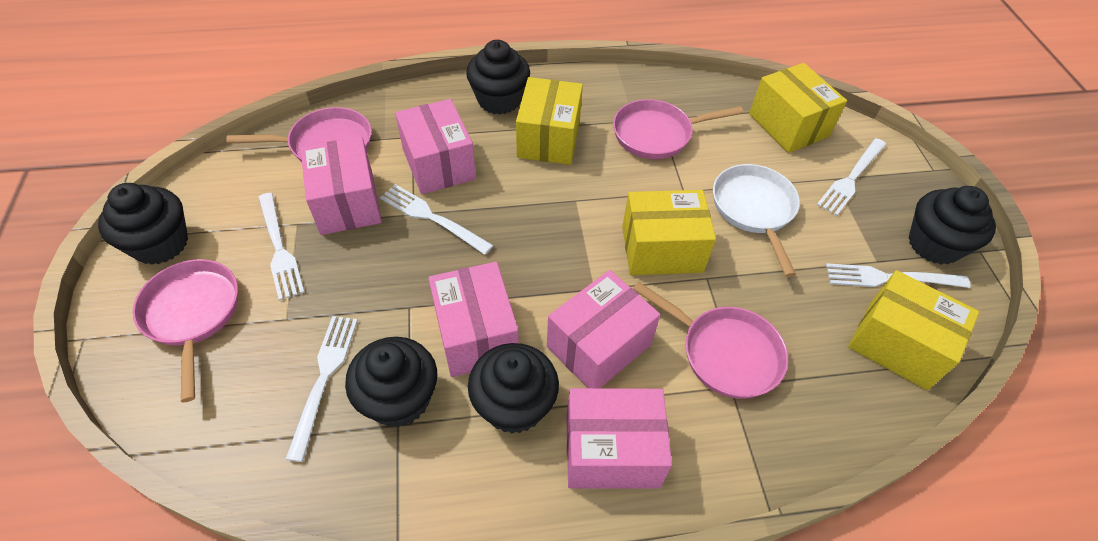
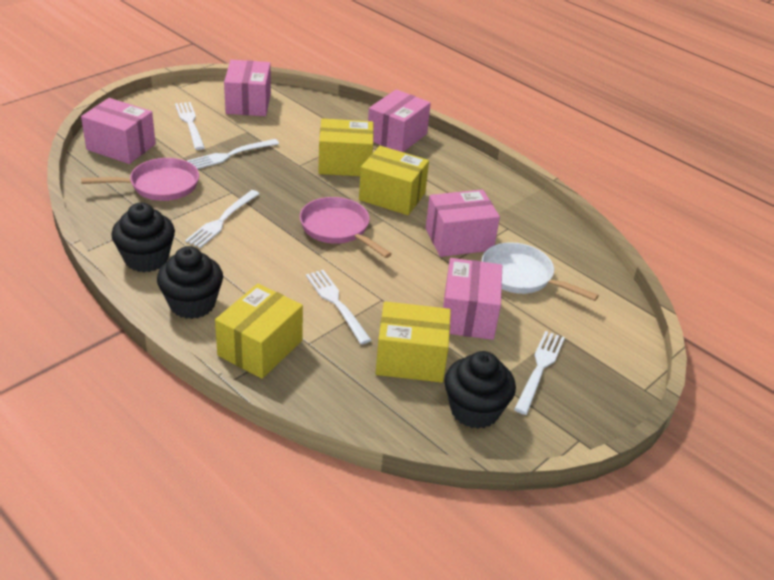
black cupcake: 5 -> 3
pink pan: 4 -> 2

